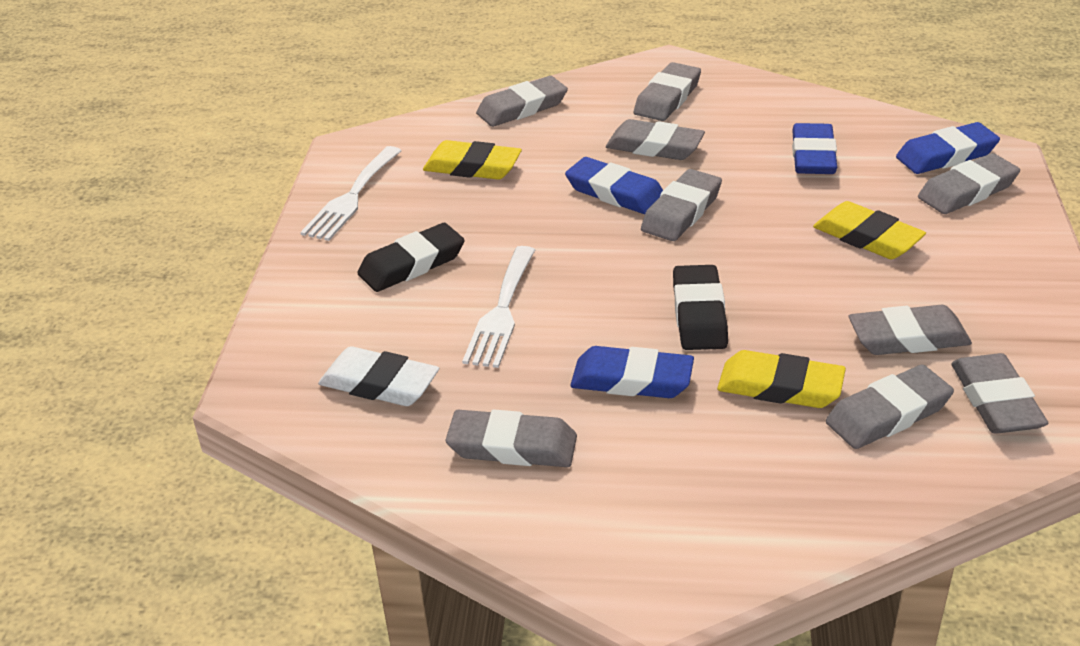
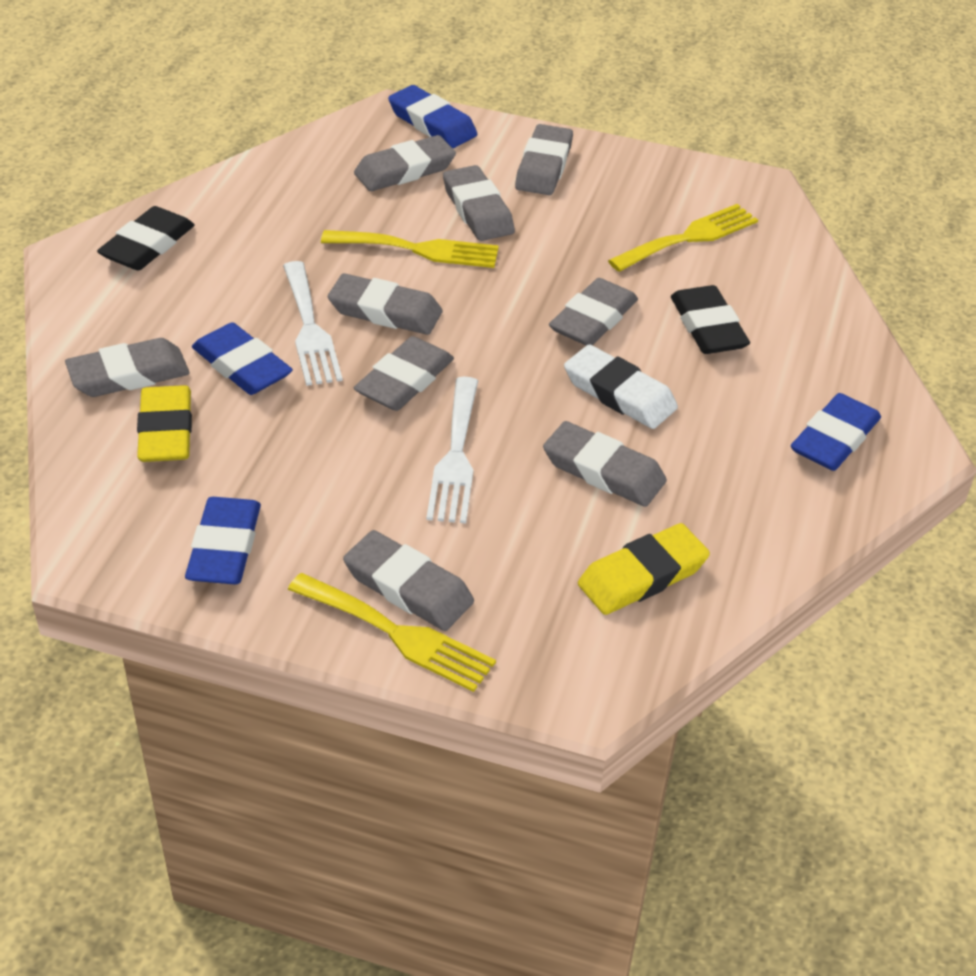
yellow eraser: 3 -> 2
yellow fork: 0 -> 3

